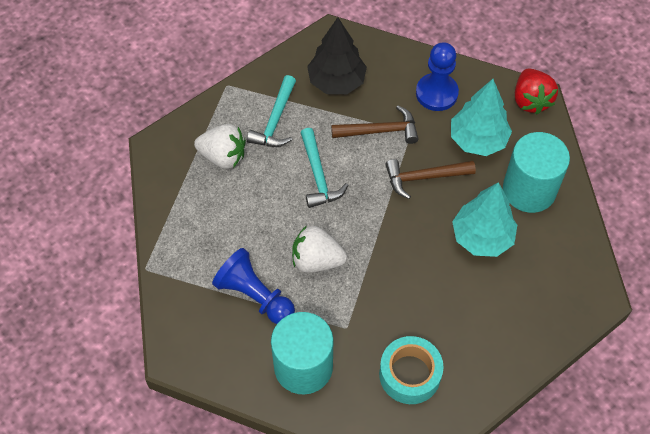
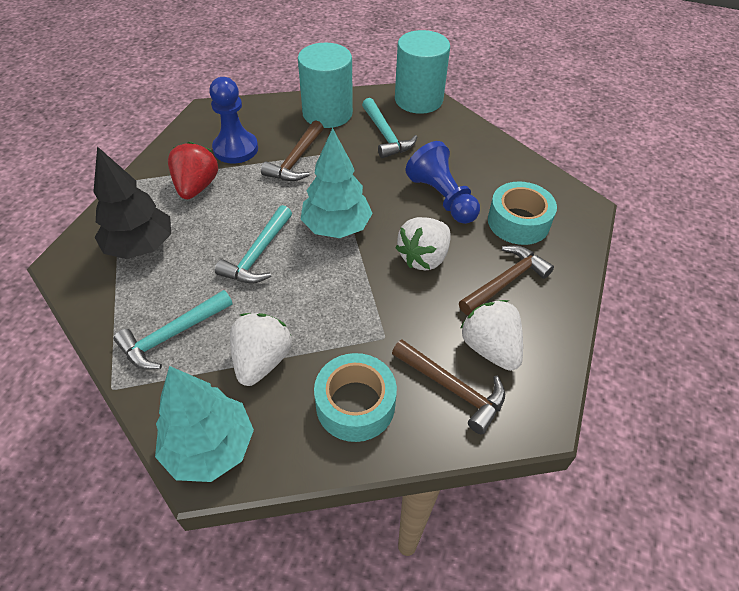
brown hammer: 2 -> 3
turquoise hammer: 2 -> 3
turquoise tape: 1 -> 2
white strawberry: 2 -> 3

